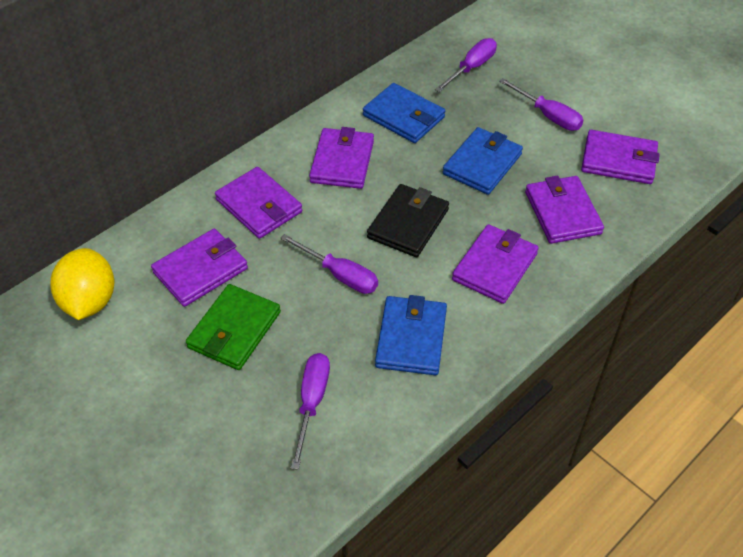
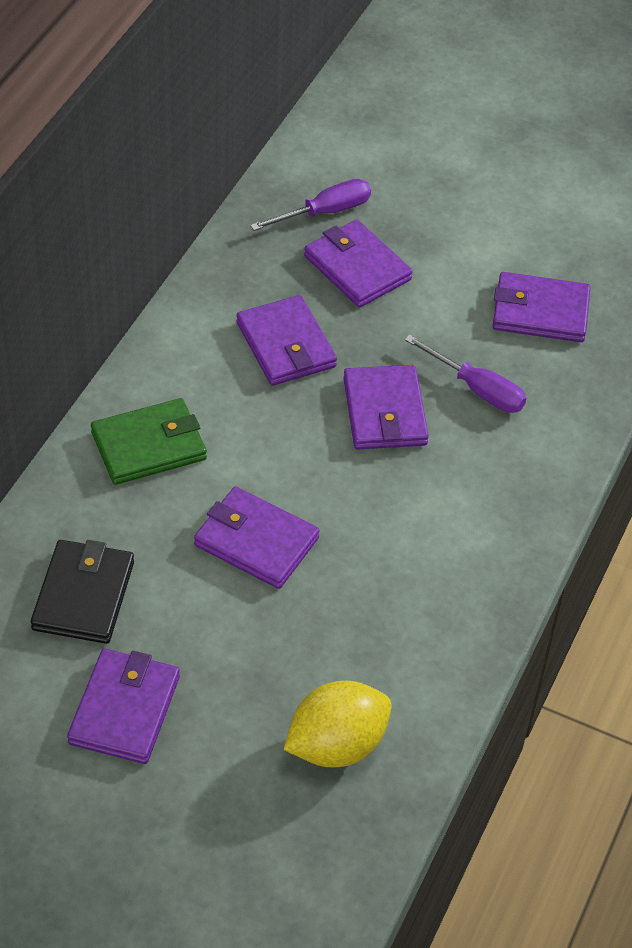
blue wallet: 3 -> 0
purple screwdriver: 4 -> 2

